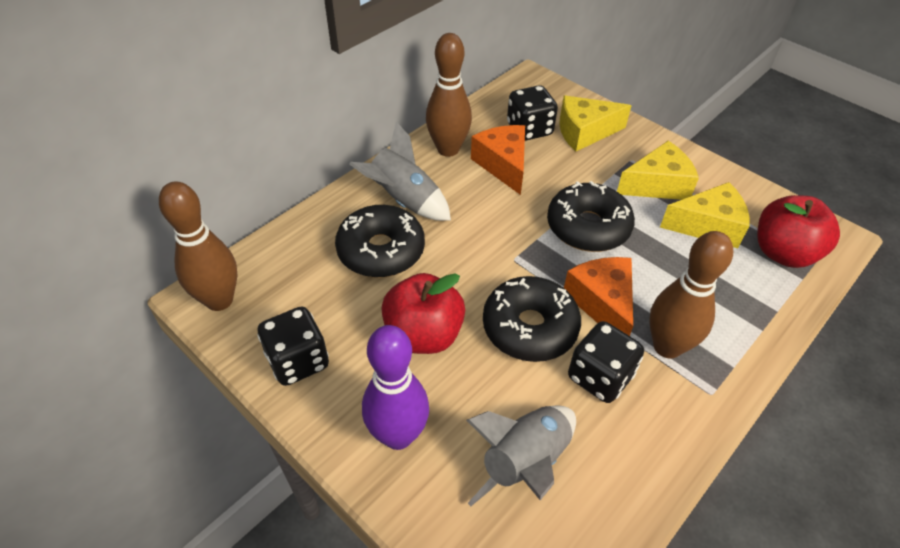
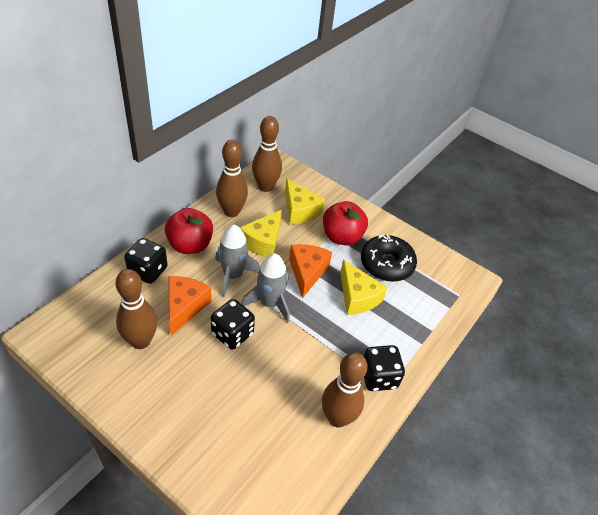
black donut: 3 -> 1
brown bowling pin: 3 -> 4
purple bowling pin: 1 -> 0

